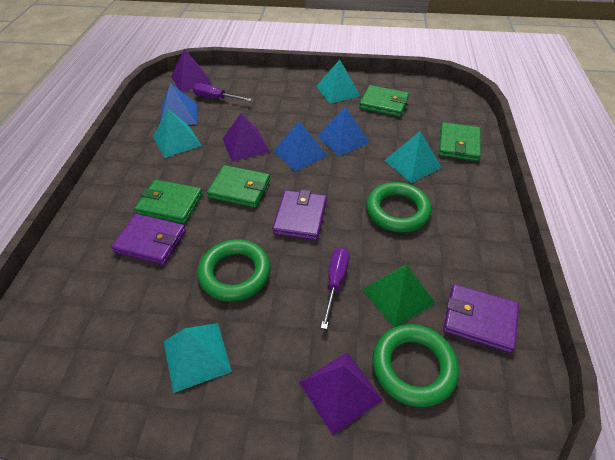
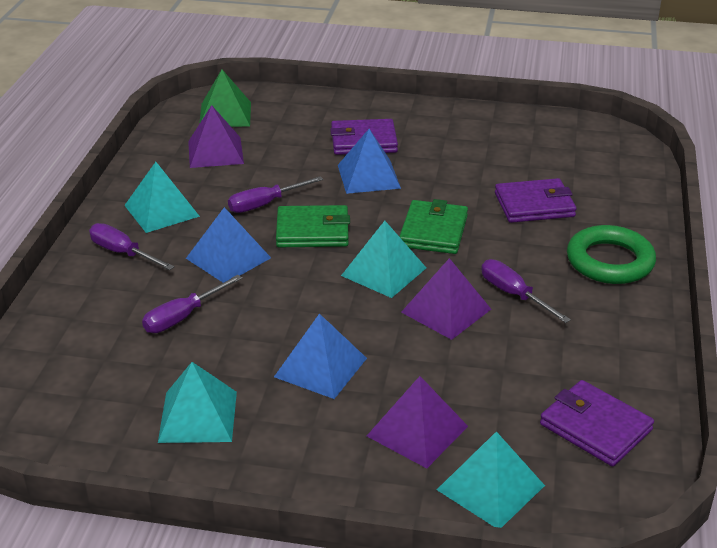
green ring: 3 -> 1
green wallet: 4 -> 2
purple screwdriver: 2 -> 4

